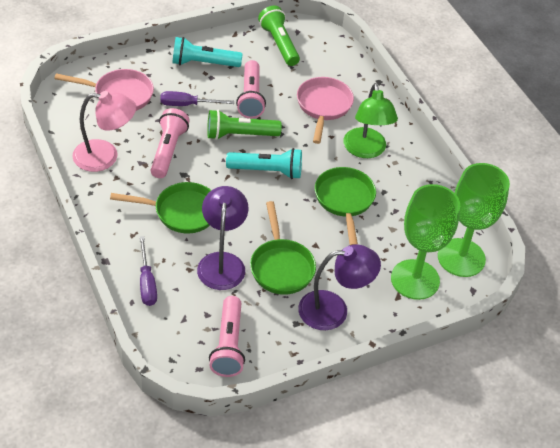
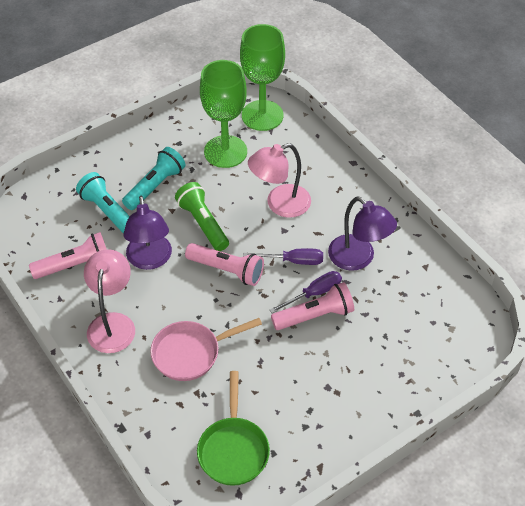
green flashlight: 2 -> 1
green lamp: 1 -> 0
green pan: 3 -> 1
pink lamp: 1 -> 2
pink pan: 2 -> 1

